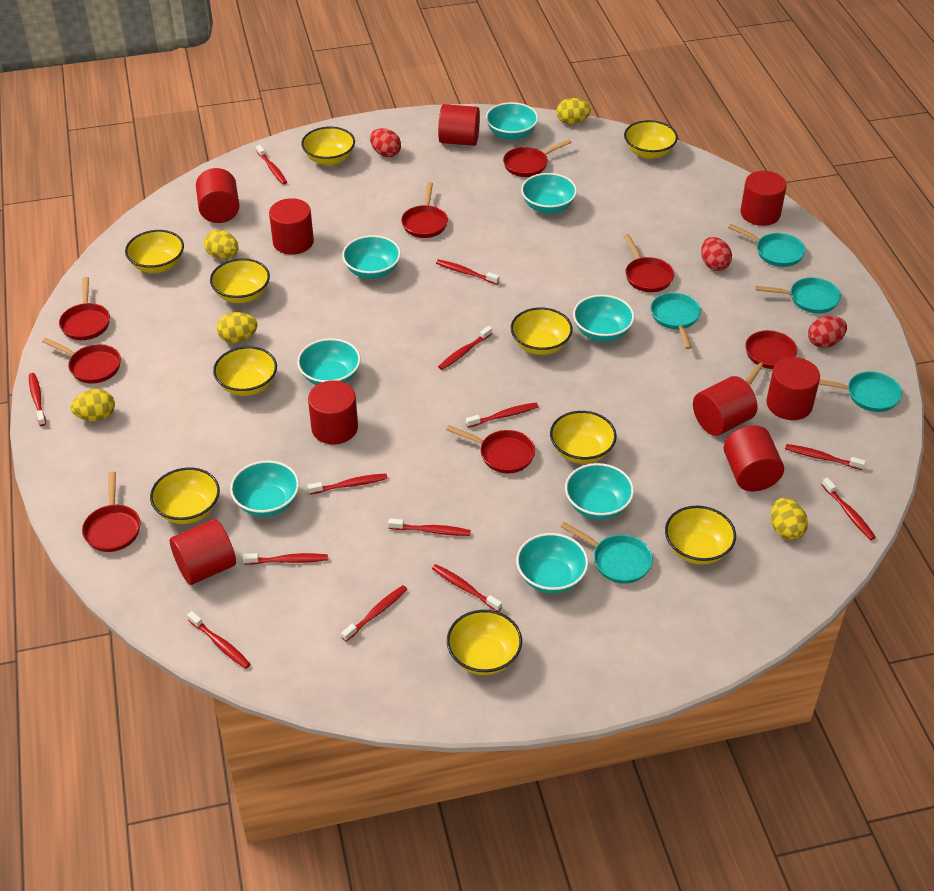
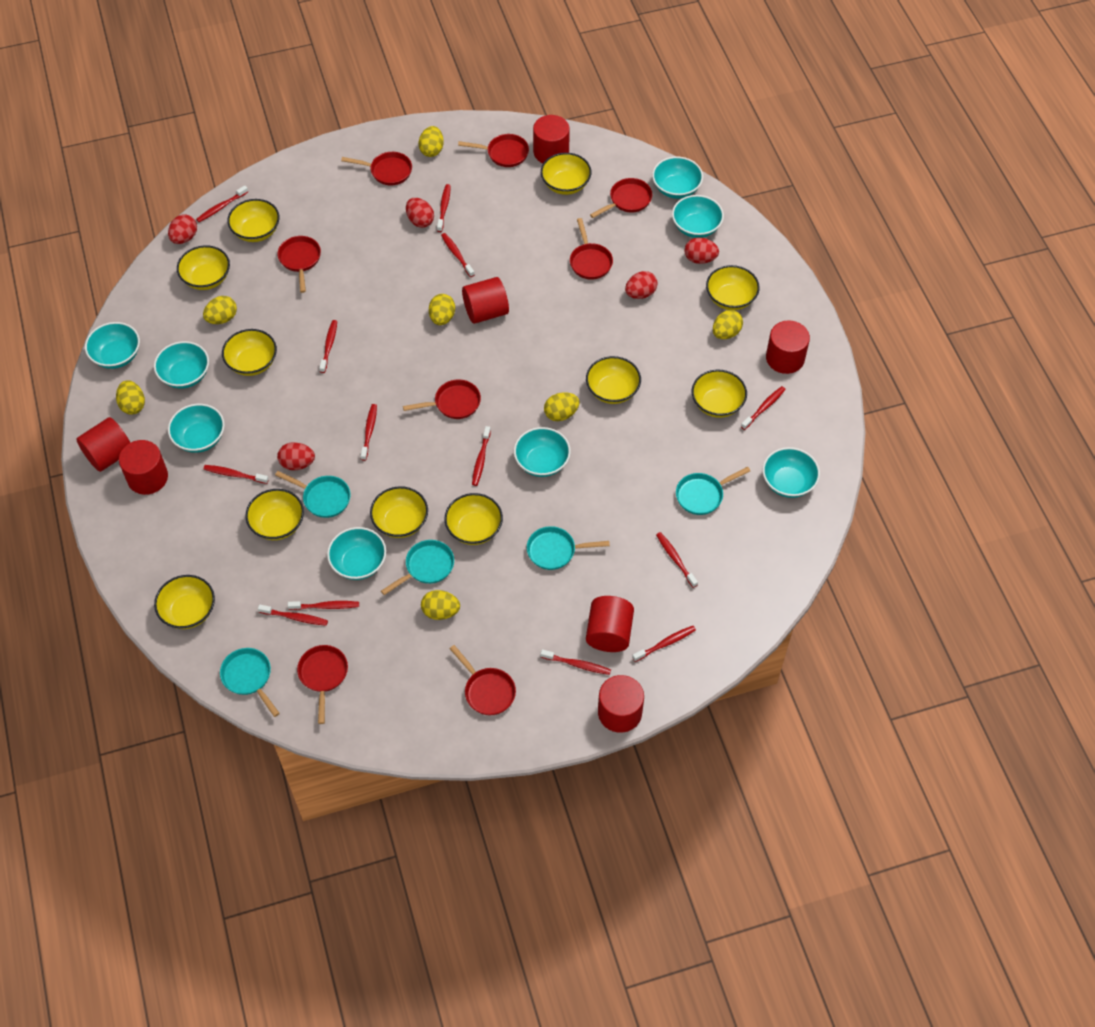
red cylinder: 9 -> 7
red egg: 3 -> 5
yellow bowl: 10 -> 11
yellow egg: 5 -> 7

